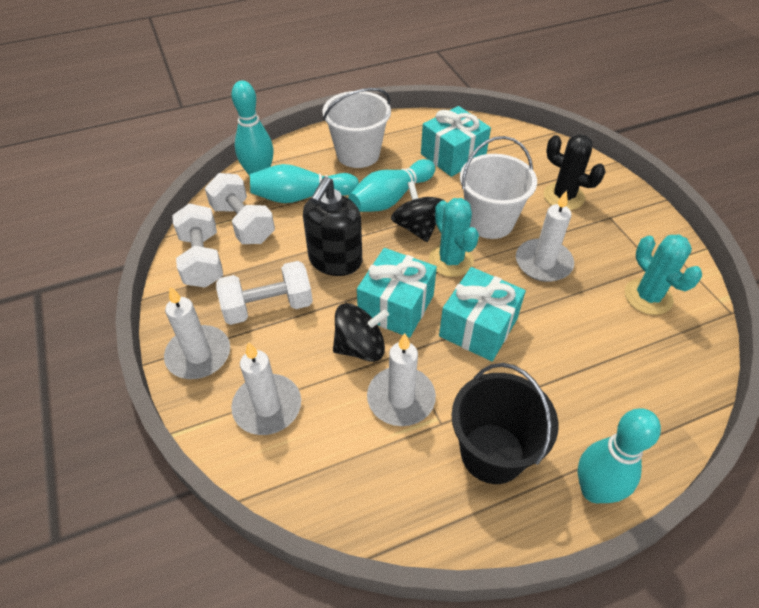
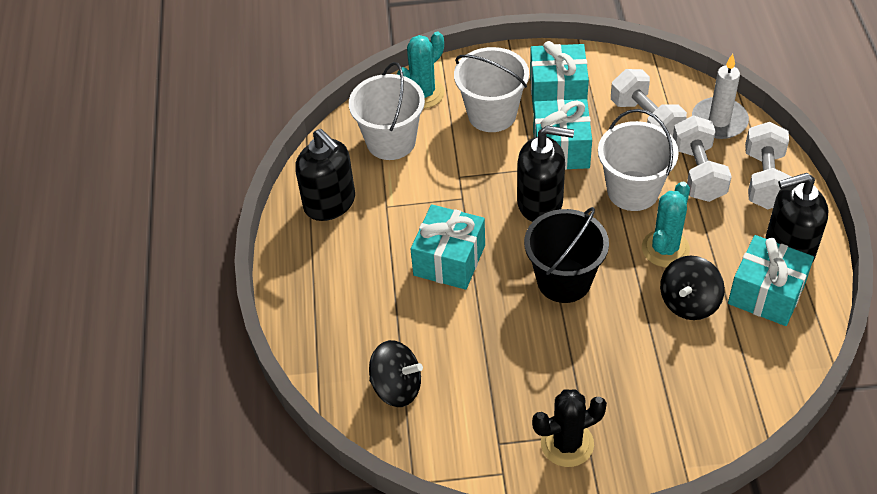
black soap dispenser: 1 -> 3
turquoise bowling pin: 4 -> 0
turquoise gift: 3 -> 4
white bucket: 2 -> 3
white candle: 4 -> 1

